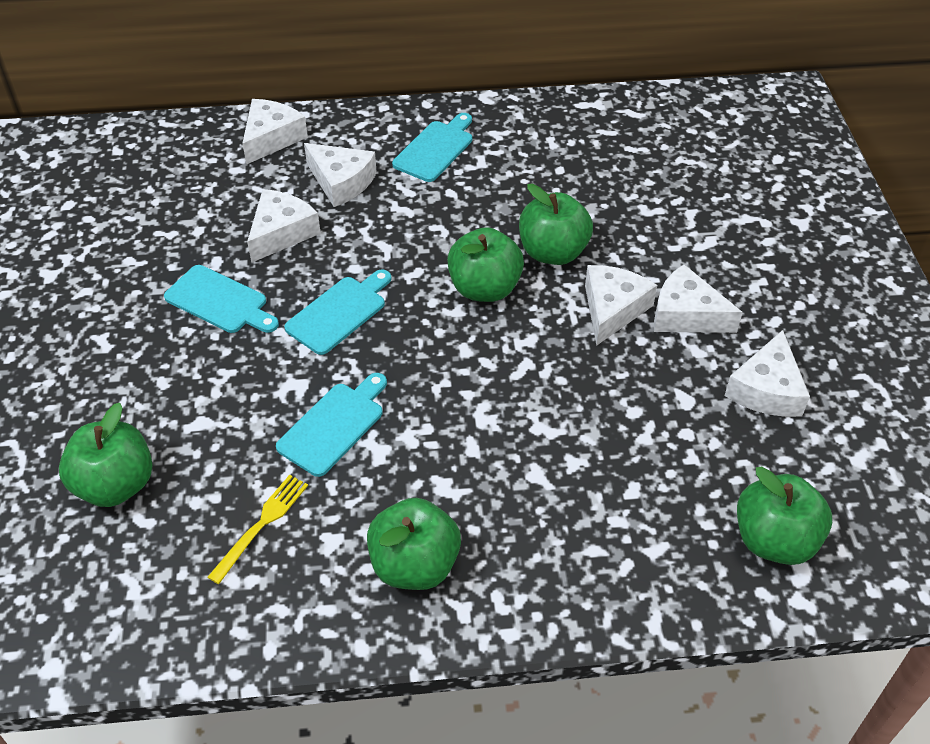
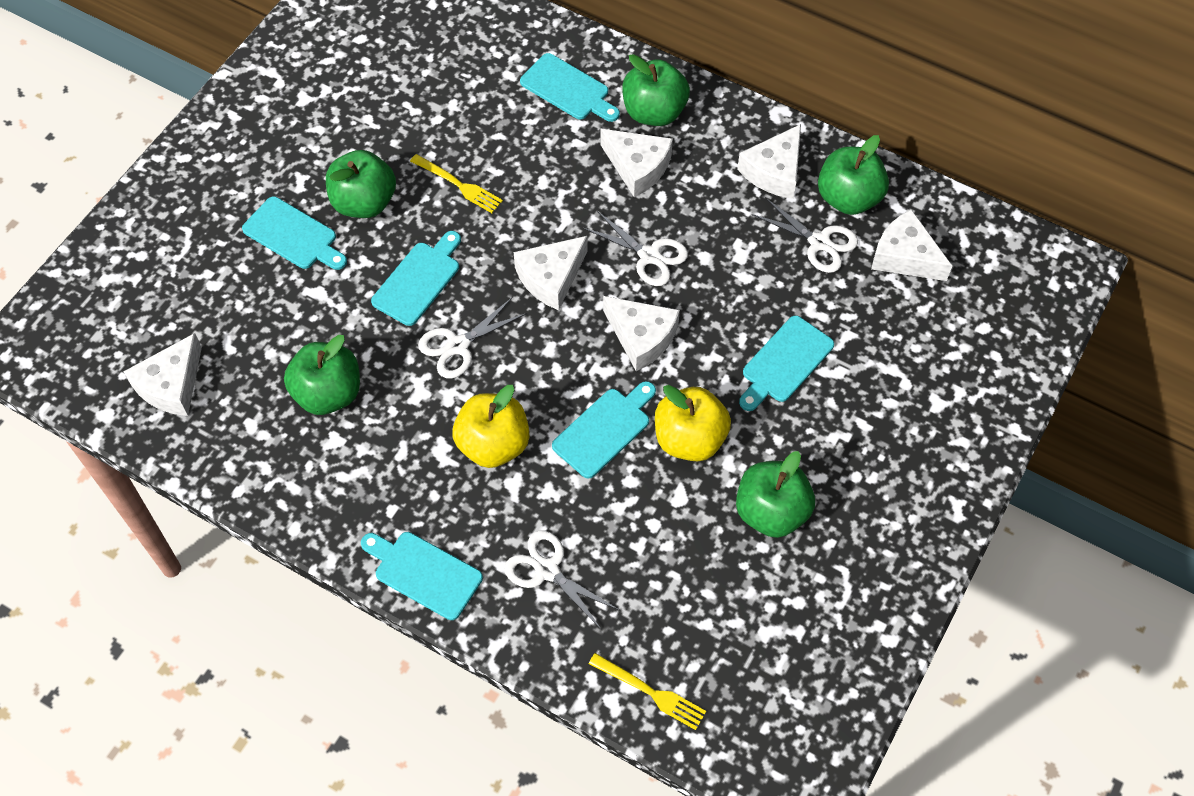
turquoise cutting board: 4 -> 6
white scissors: 0 -> 4
yellow apple: 0 -> 2
yellow fork: 1 -> 2

